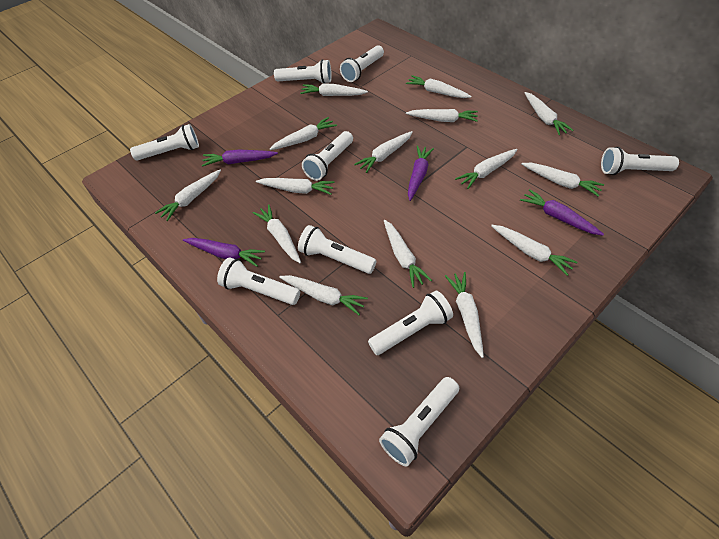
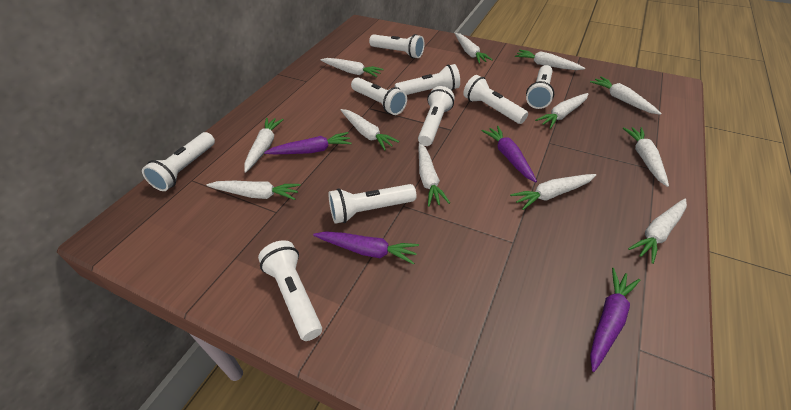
white carrot: 15 -> 12

